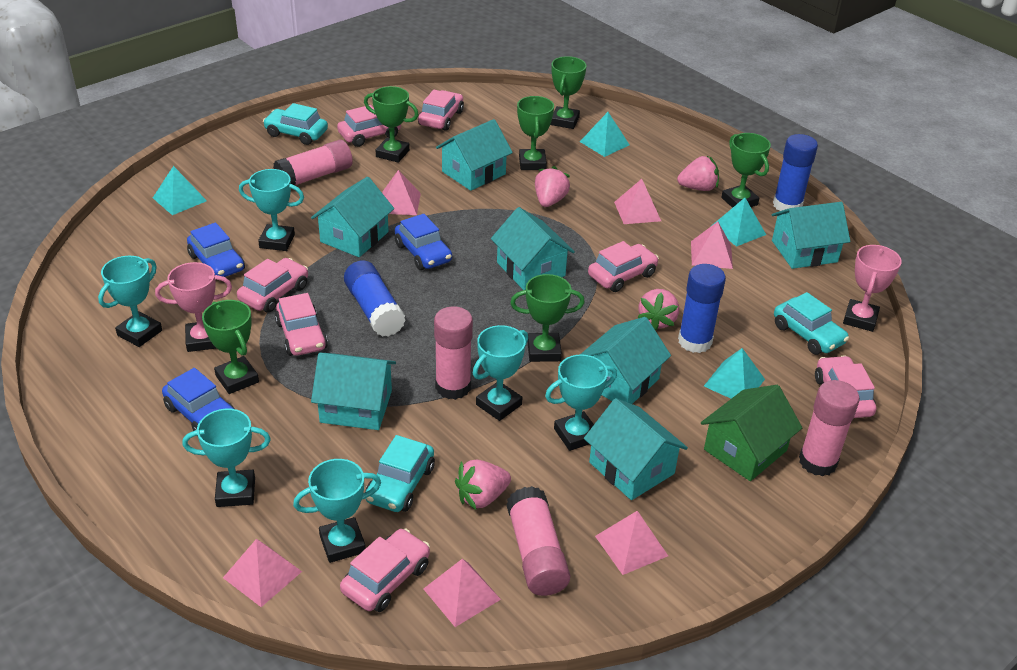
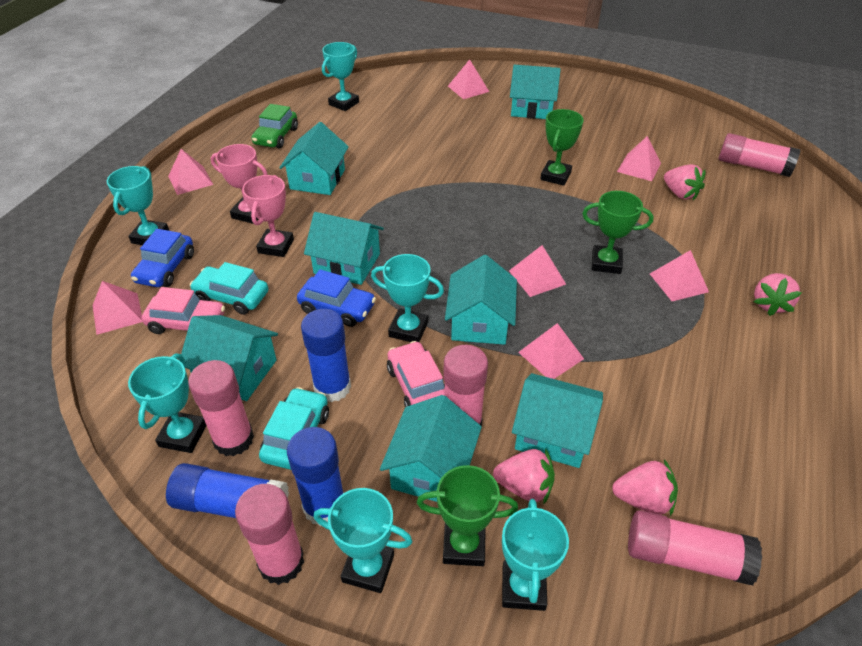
blue car: 3 -> 2
green car: 0 -> 1
green house: 1 -> 0
green trophy: 6 -> 3
pink car: 7 -> 2
pink glue stick: 4 -> 5
pink pyramid: 6 -> 7
turquoise car: 3 -> 2
turquoise pyramid: 4 -> 0

